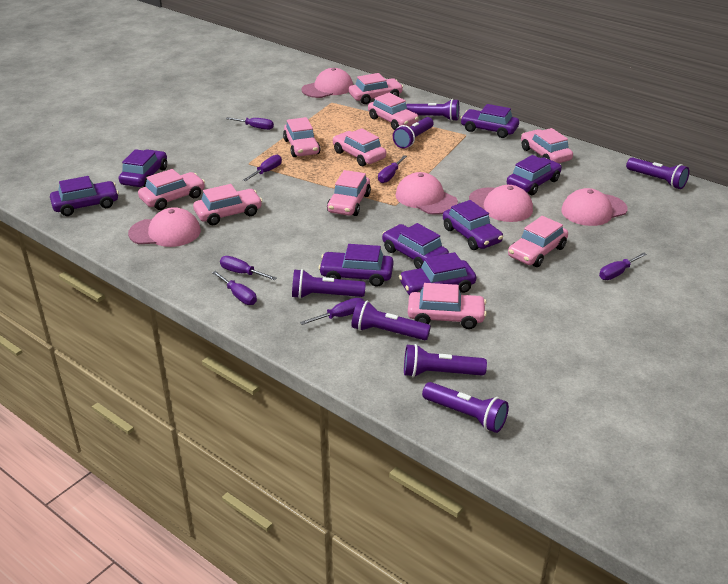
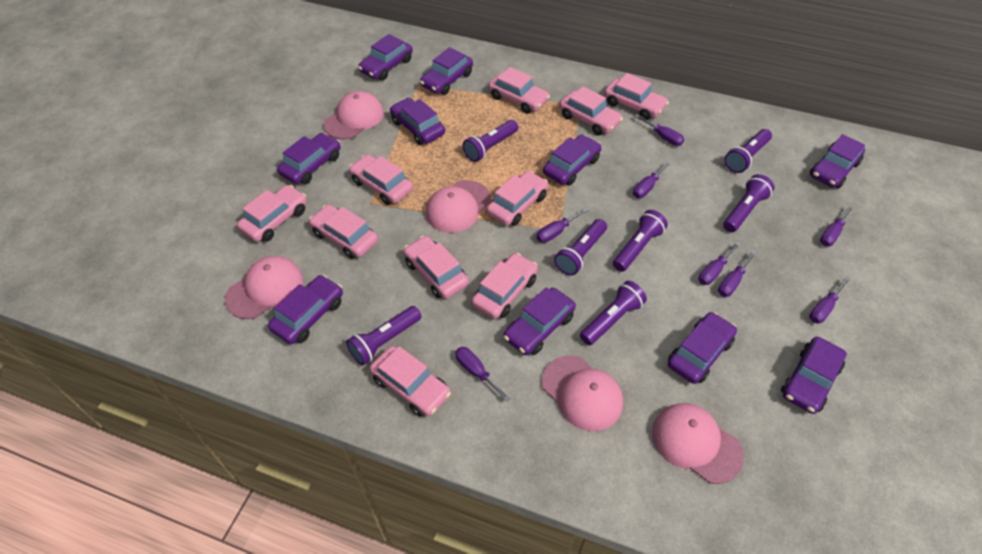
purple car: 8 -> 10
purple screwdriver: 7 -> 8

